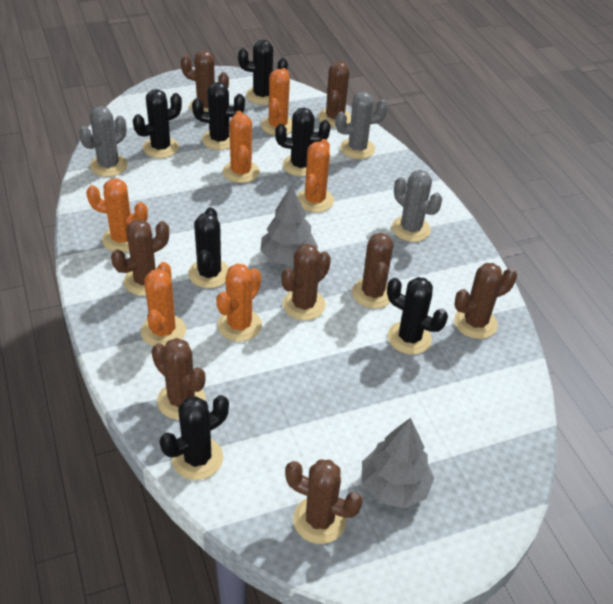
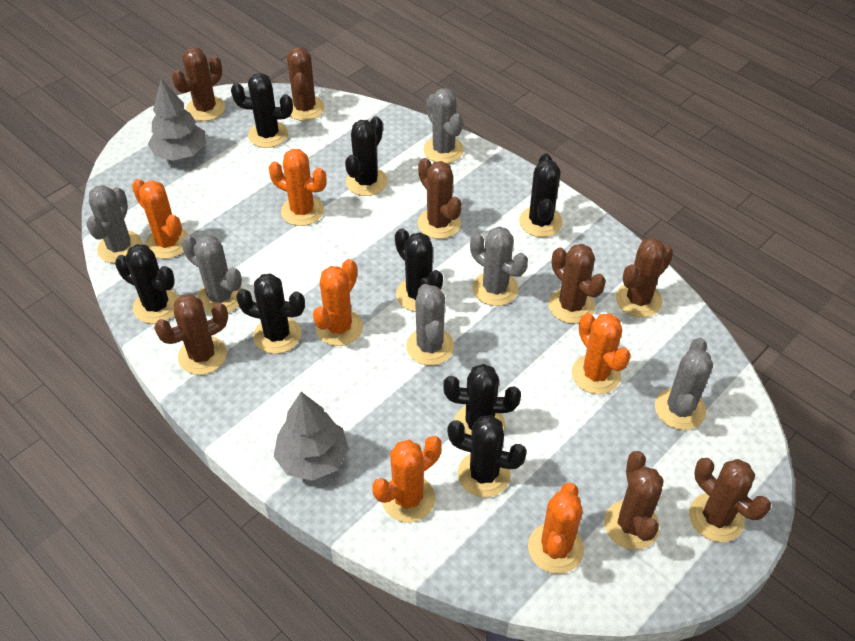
black cactus: 7 -> 8
grey cactus: 3 -> 6

